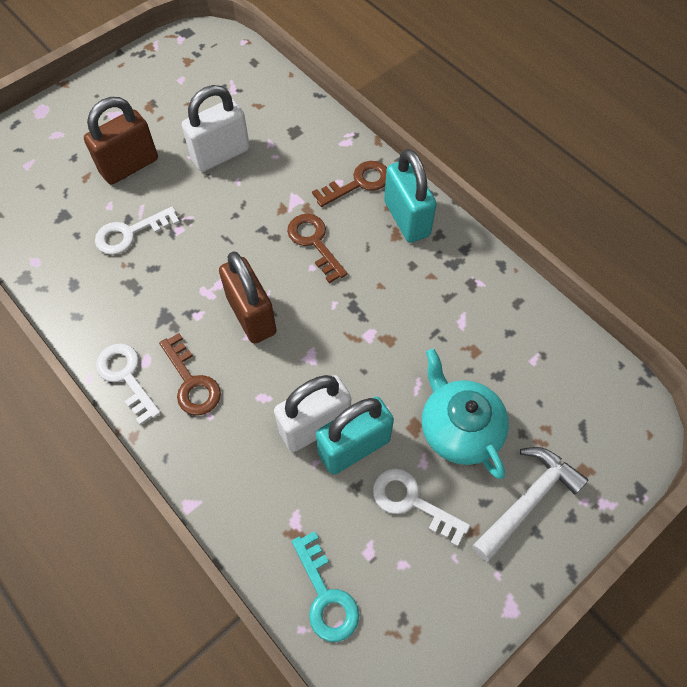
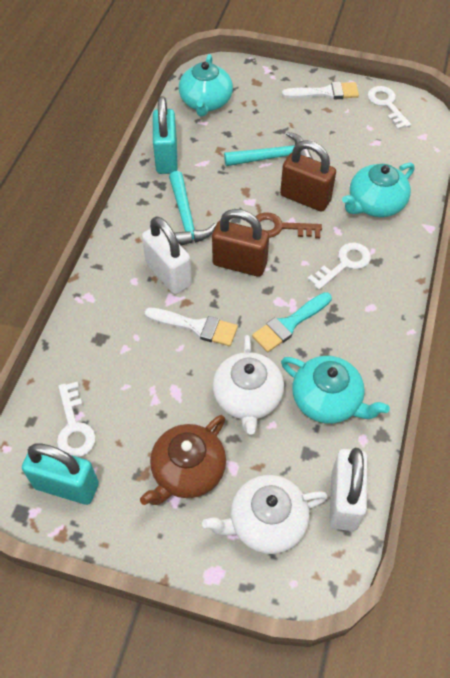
brown key: 3 -> 1
brown teapot: 0 -> 1
turquoise brush: 0 -> 1
turquoise hammer: 0 -> 2
turquoise key: 1 -> 0
turquoise teapot: 1 -> 3
white brush: 0 -> 2
white hammer: 1 -> 0
white teapot: 0 -> 2

